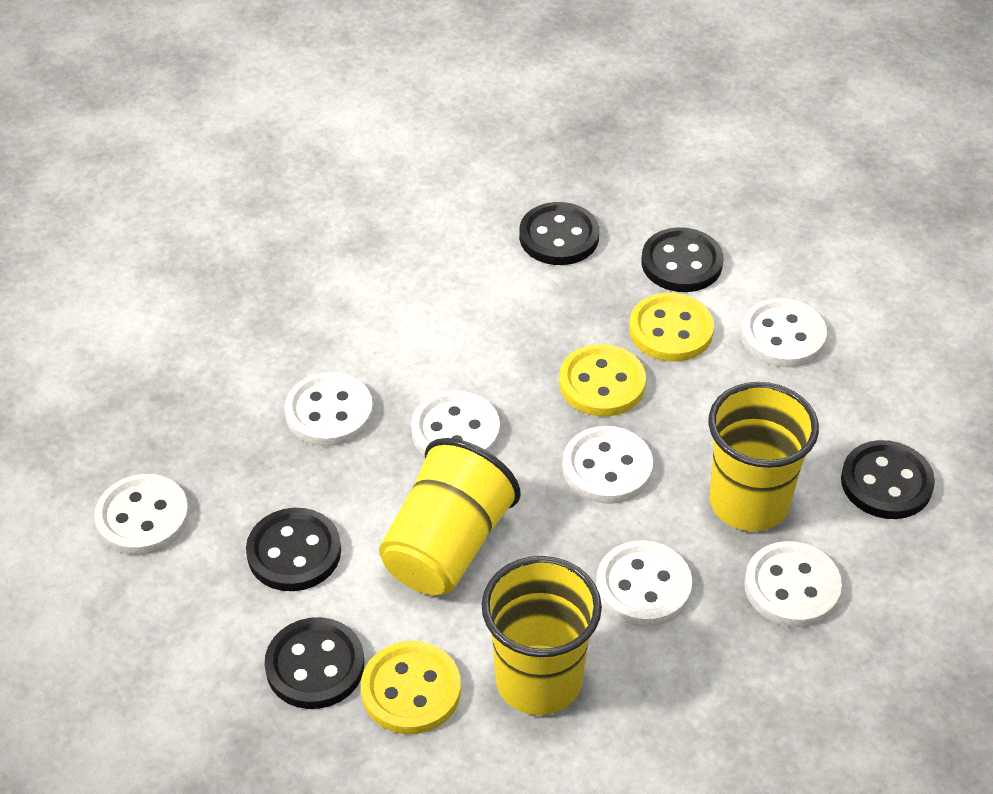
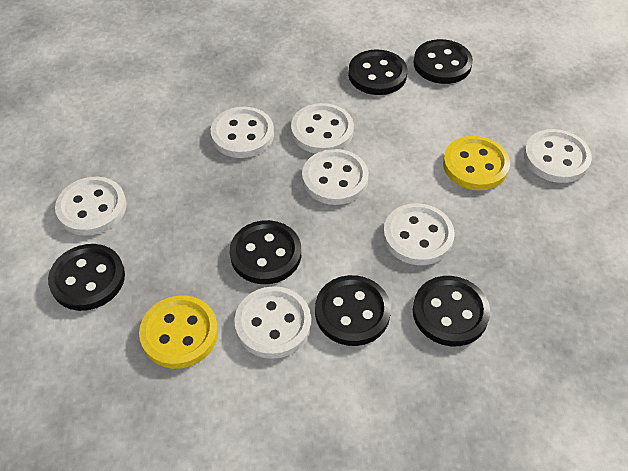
black button: 5 -> 6
yellow button: 3 -> 2
yellow cup: 3 -> 0

